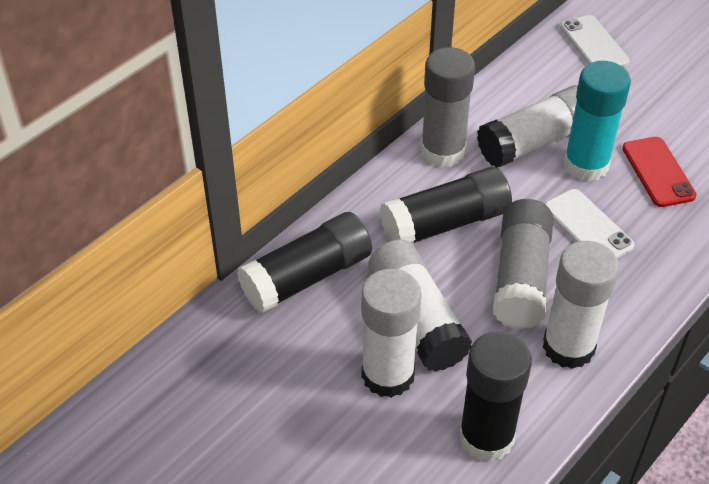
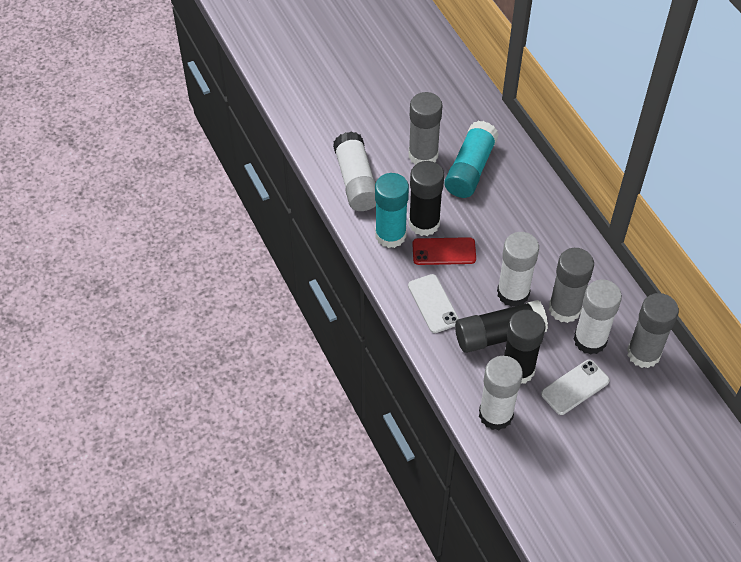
grey glue stick: 2 -> 3
turquoise glue stick: 1 -> 2

